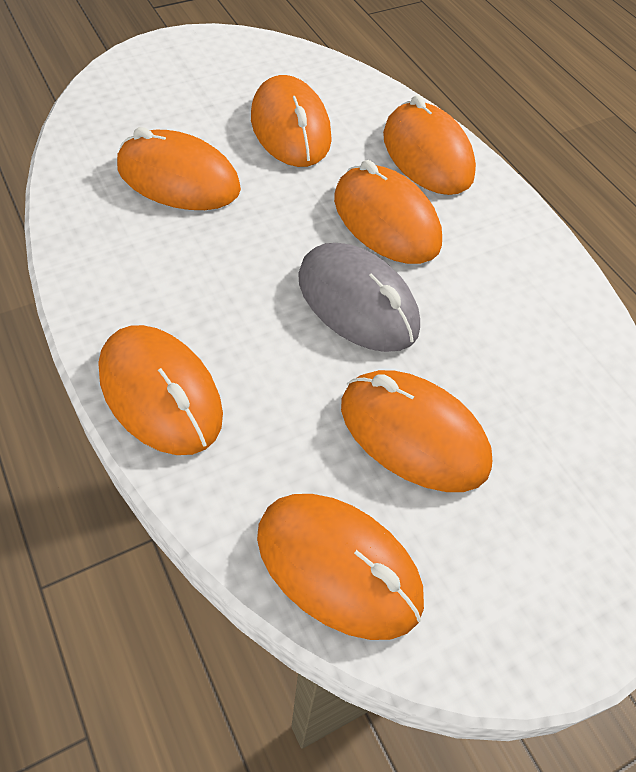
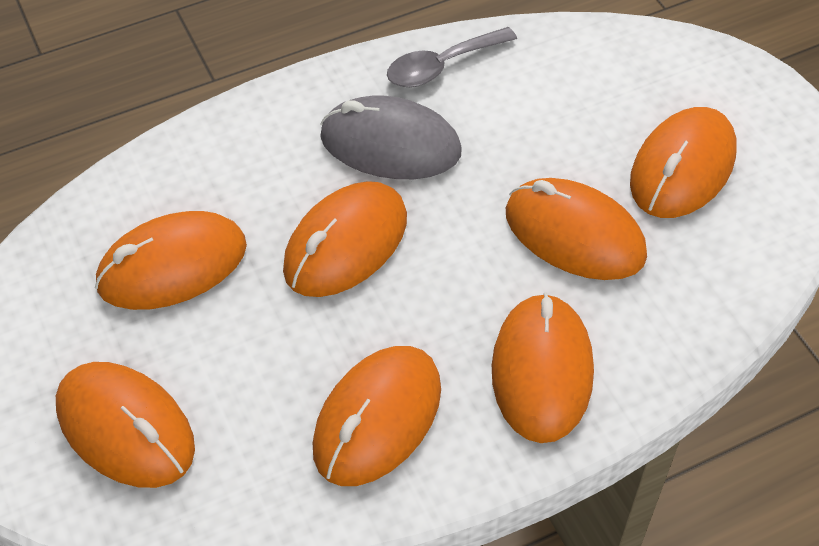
grey spoon: 0 -> 1

